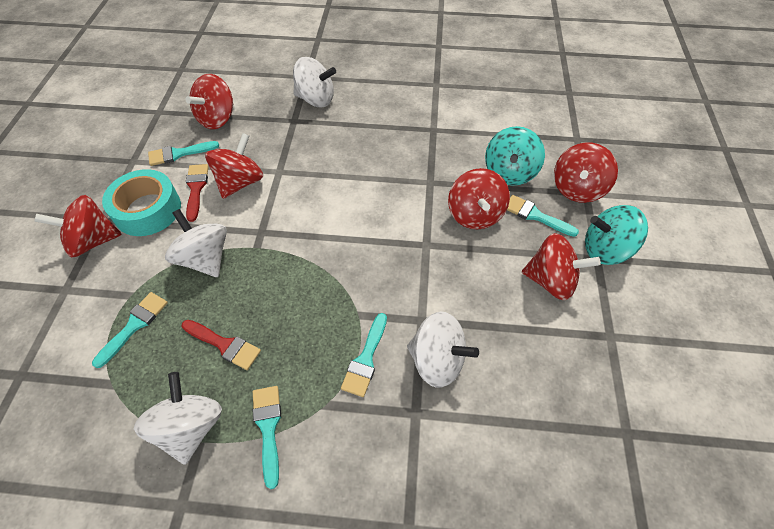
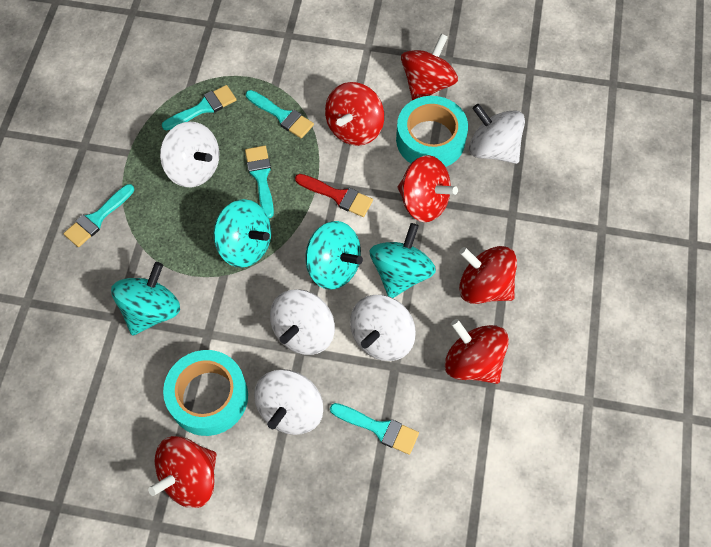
red brush: 2 -> 1
turquoise spinning top: 2 -> 4
turquoise tape: 1 -> 2
white spinning top: 4 -> 5

